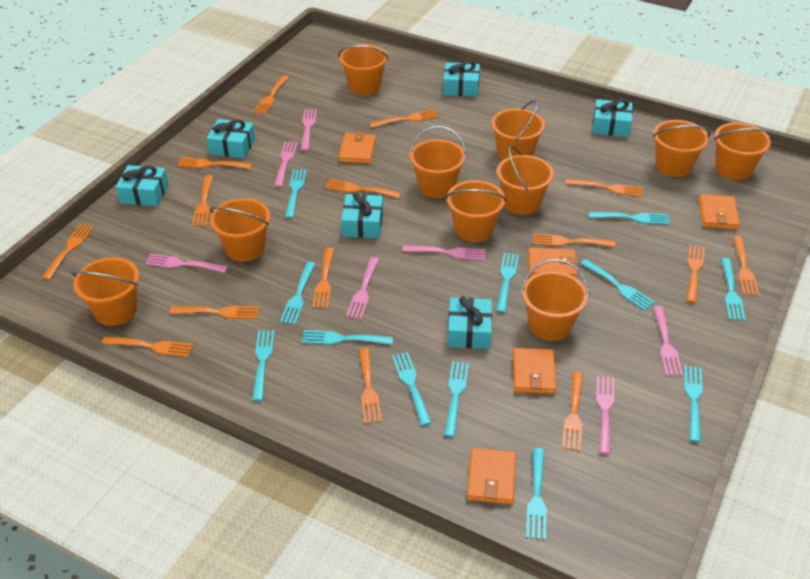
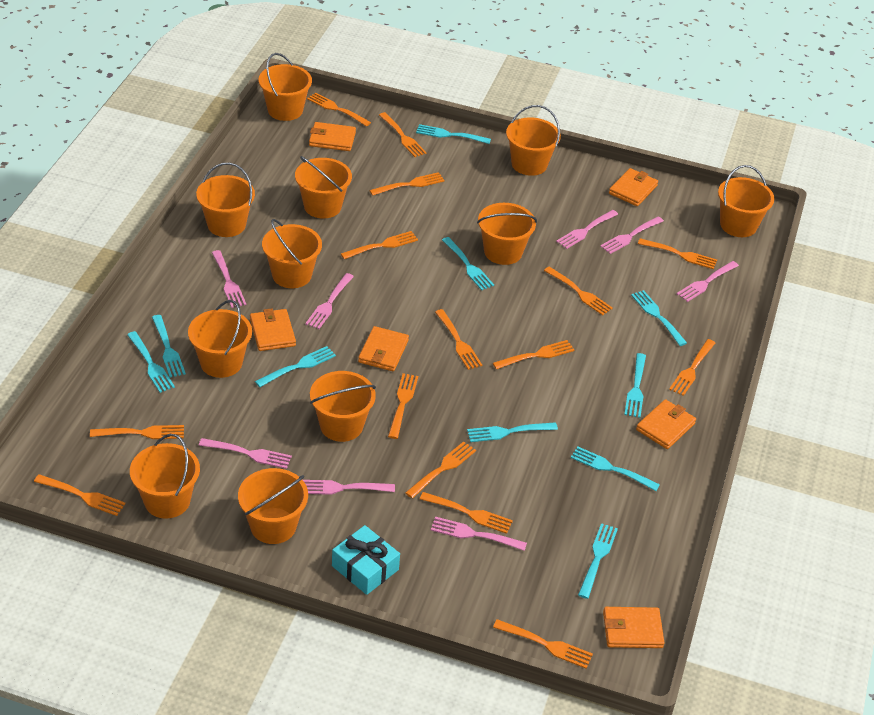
orange bucket: 10 -> 11
orange wallet: 5 -> 6
pink fork: 7 -> 8
turquoise fork: 12 -> 10
turquoise gift: 6 -> 1

